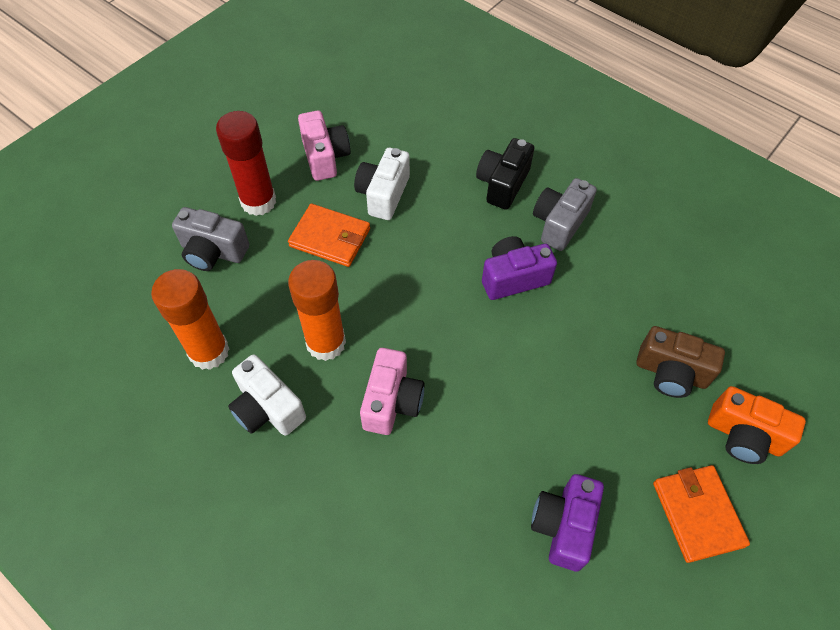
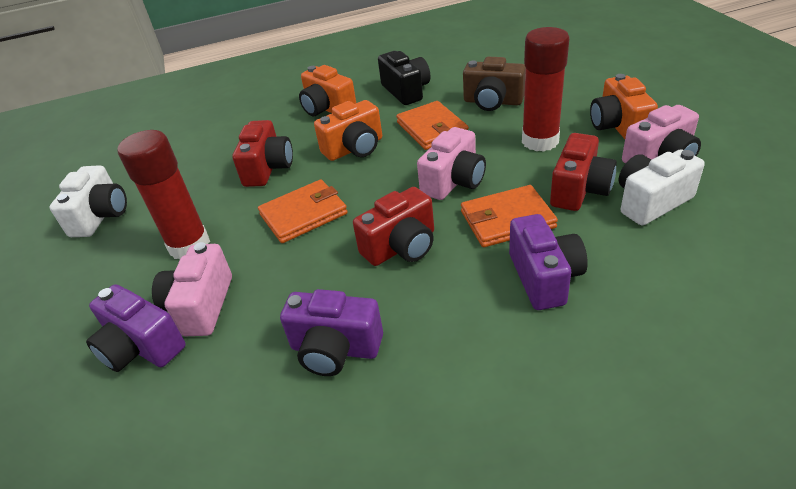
grey camera: 2 -> 0
orange camera: 1 -> 3
orange glue stick: 2 -> 0
orange wallet: 2 -> 3
pink camera: 2 -> 3
purple camera: 2 -> 3
red camera: 0 -> 3
red glue stick: 1 -> 2

